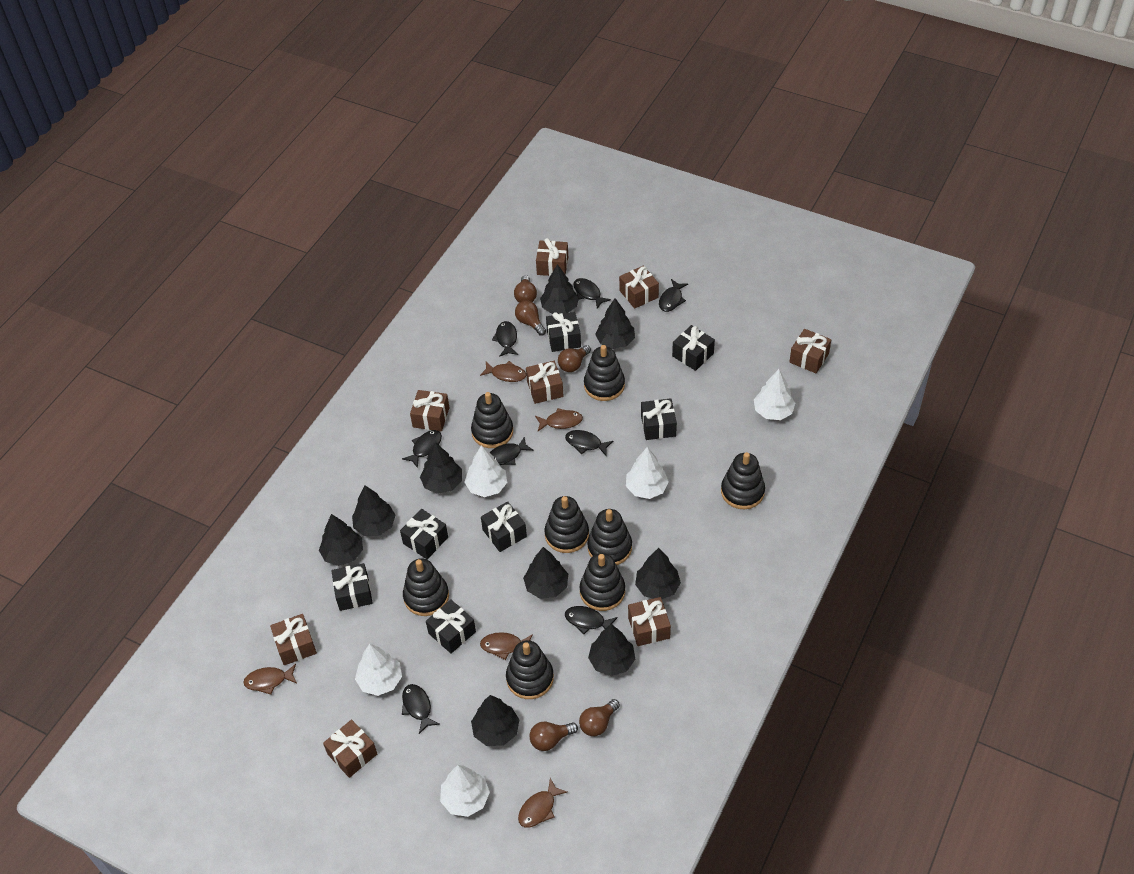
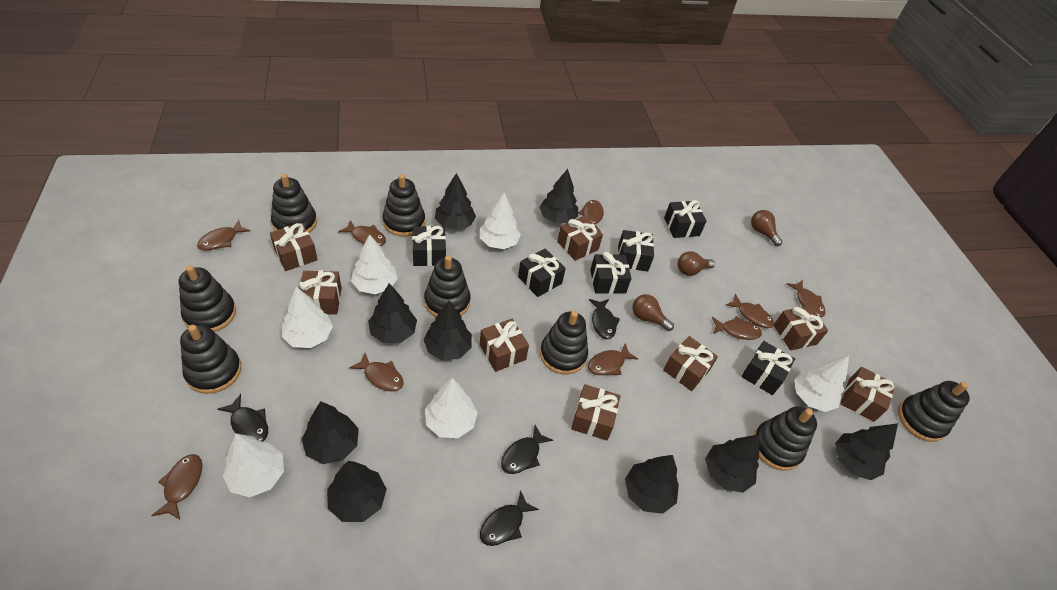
black fish: 8 -> 4
black gift: 7 -> 6
brown fish: 5 -> 9
brown light bulb: 5 -> 3
white tree: 5 -> 6

